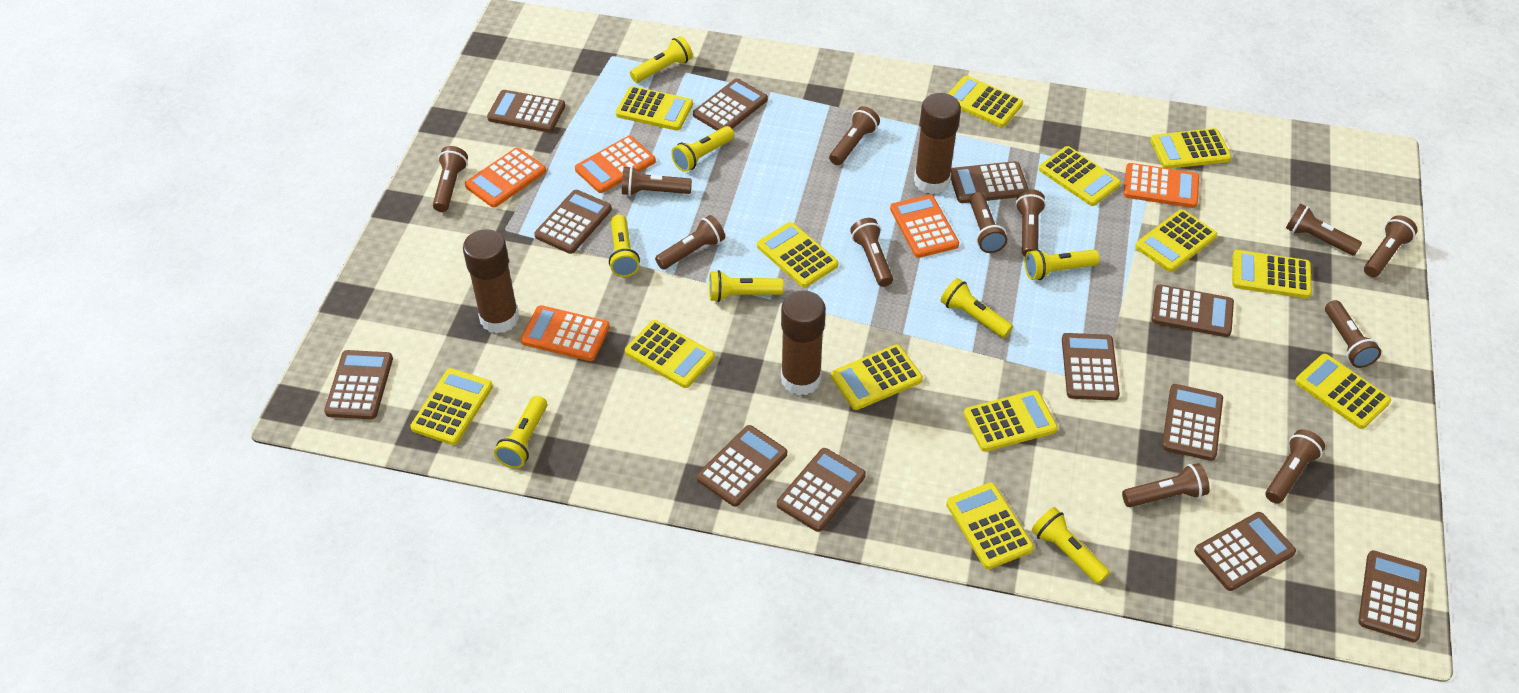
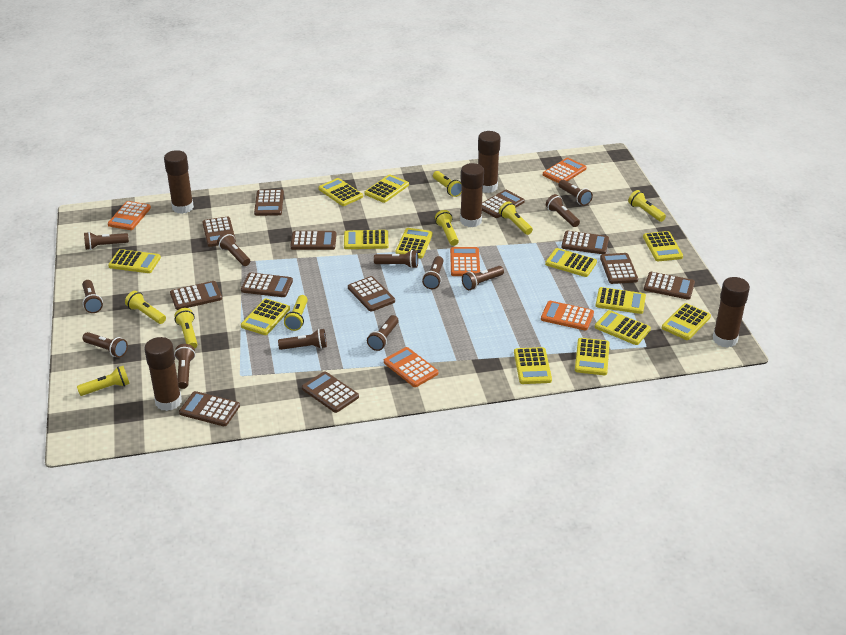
brown glue stick: 3 -> 5

